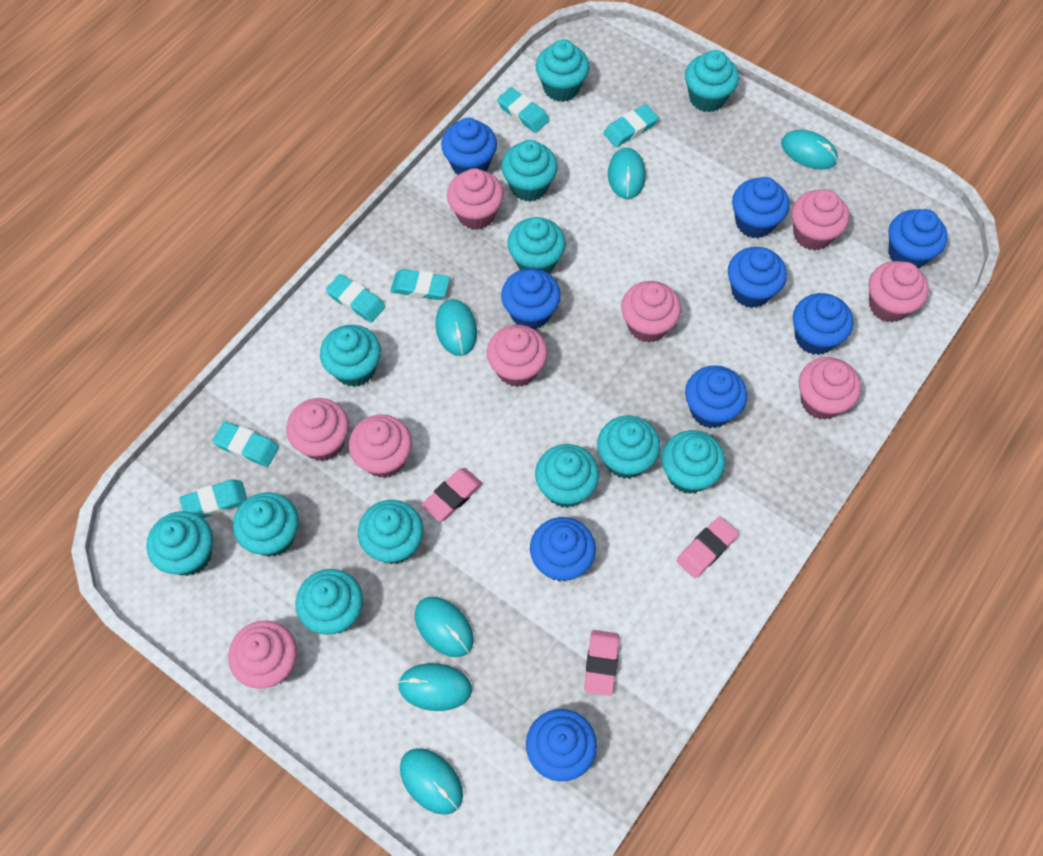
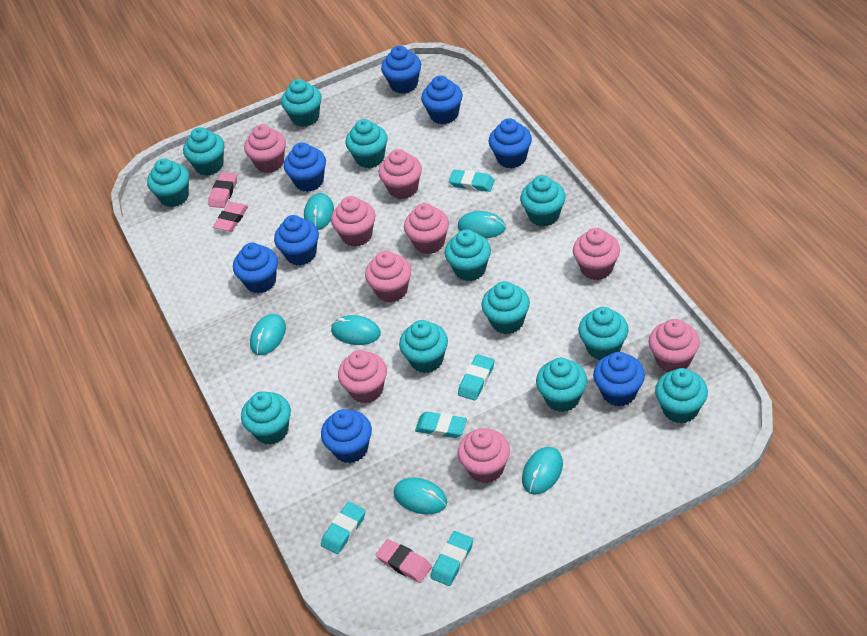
blue cupcake: 9 -> 8
turquoise eraser: 6 -> 5

